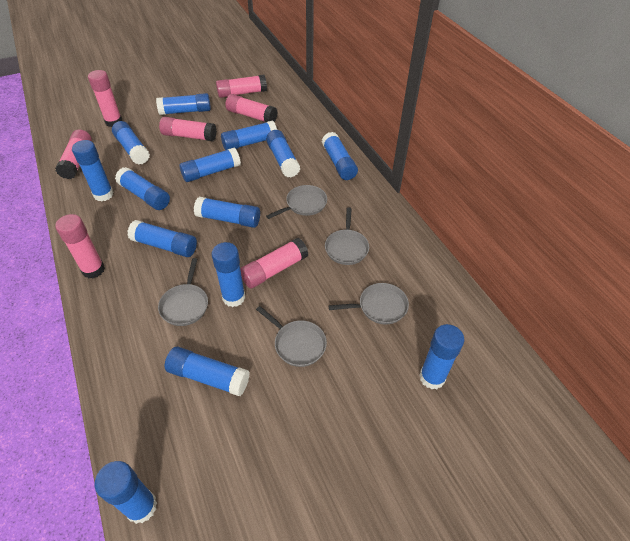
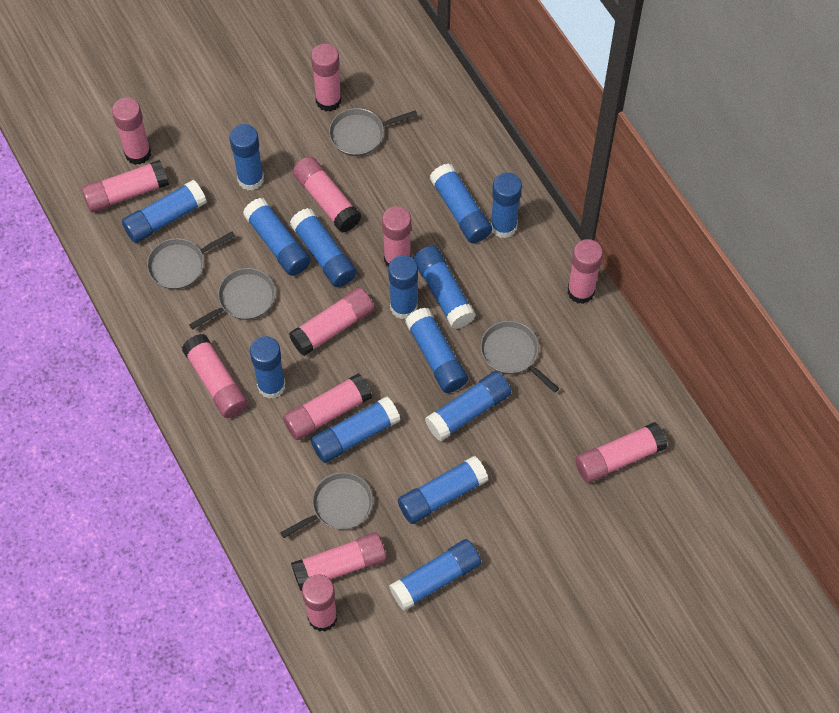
pink glue stick: 7 -> 12

